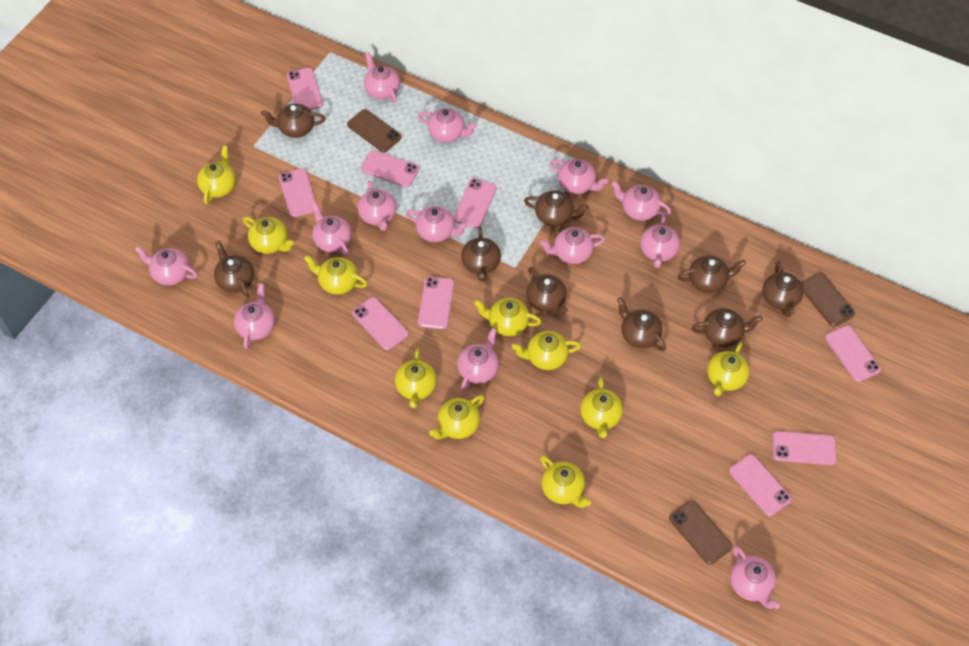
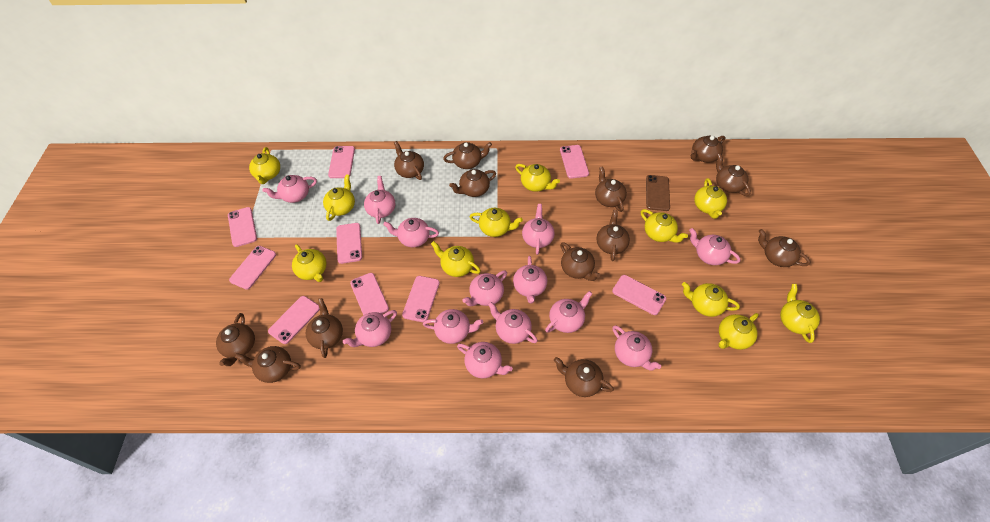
brown phone: 3 -> 1
brown teapot: 9 -> 13
yellow teapot: 10 -> 11

